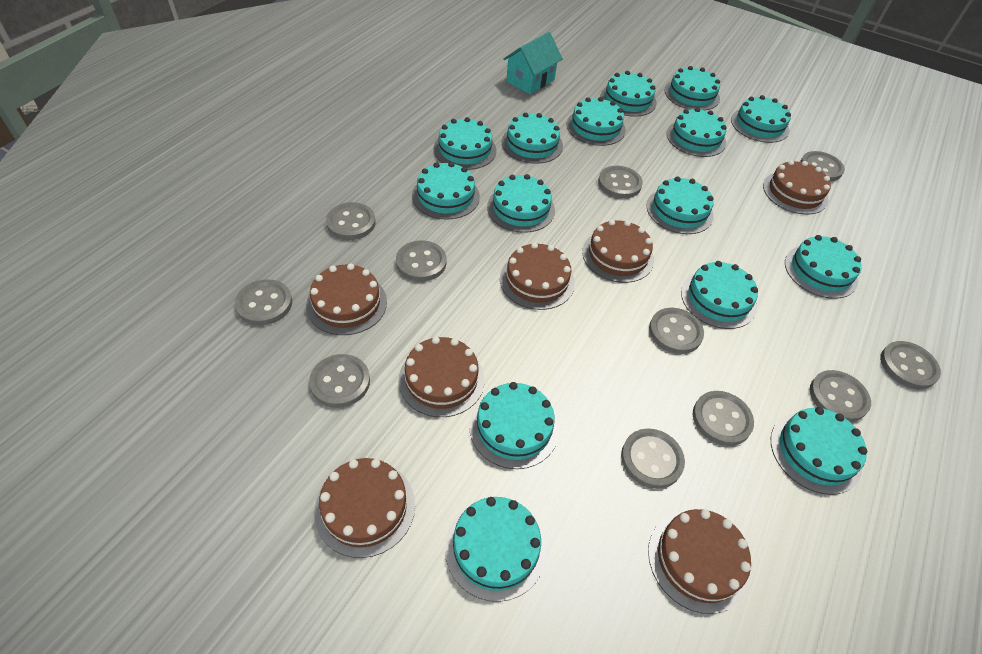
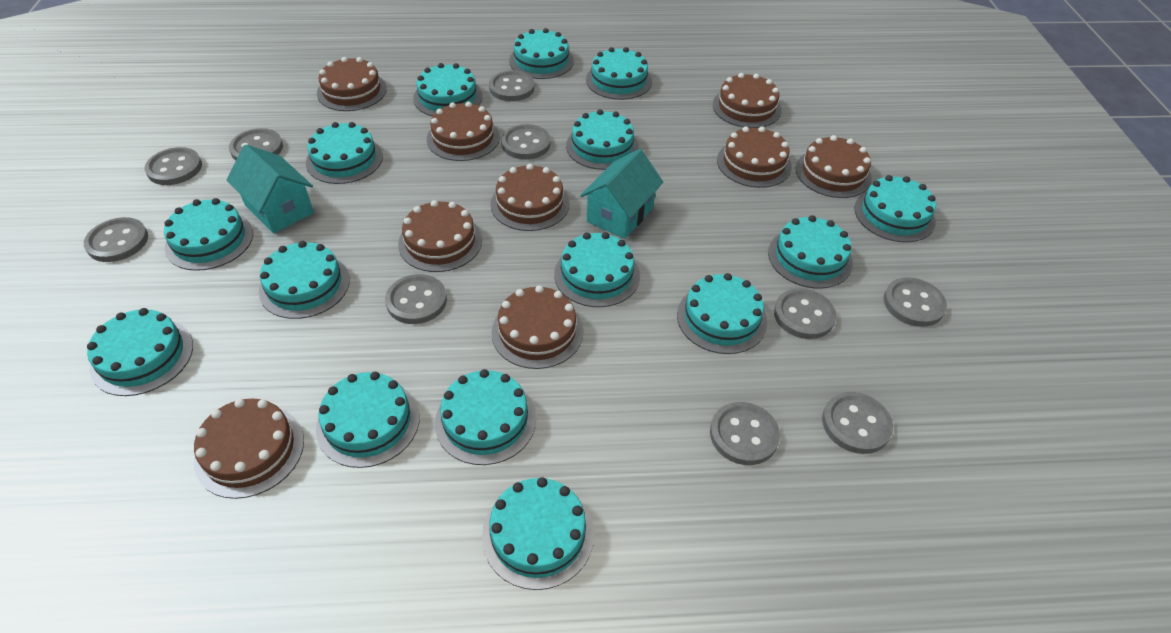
brown cake: 7 -> 9
grey button: 11 -> 10
turquoise house: 1 -> 2

